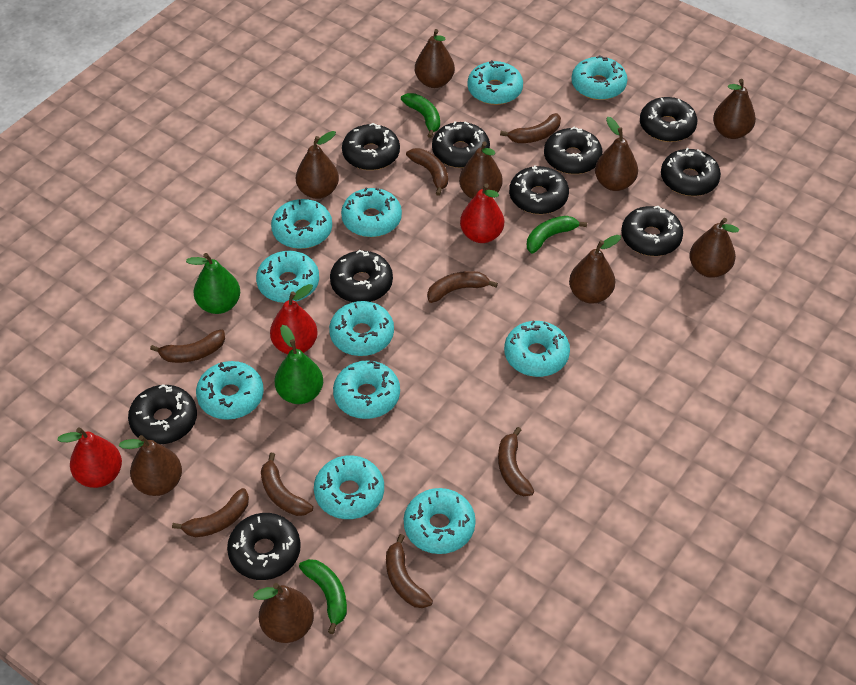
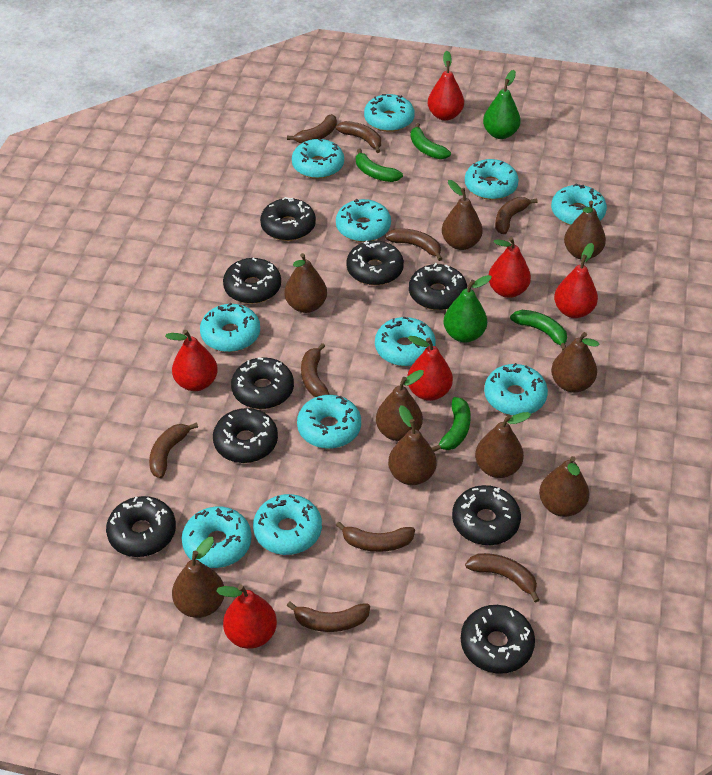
black donut: 10 -> 9
brown banana: 8 -> 9
green banana: 3 -> 4
red pear: 3 -> 6

